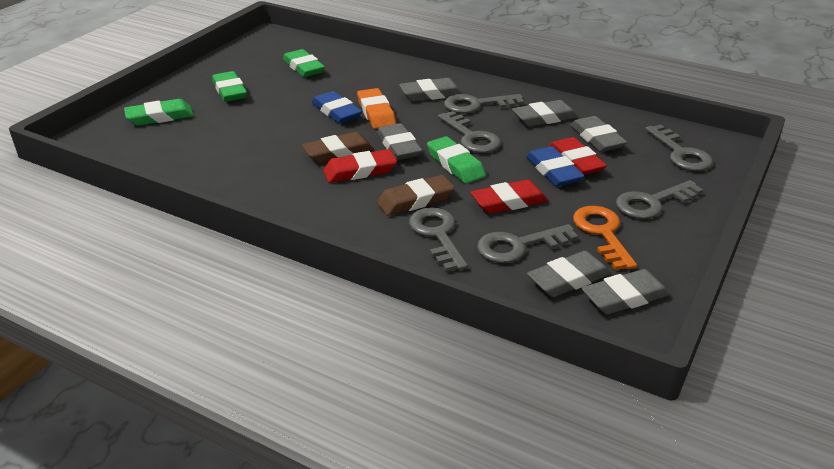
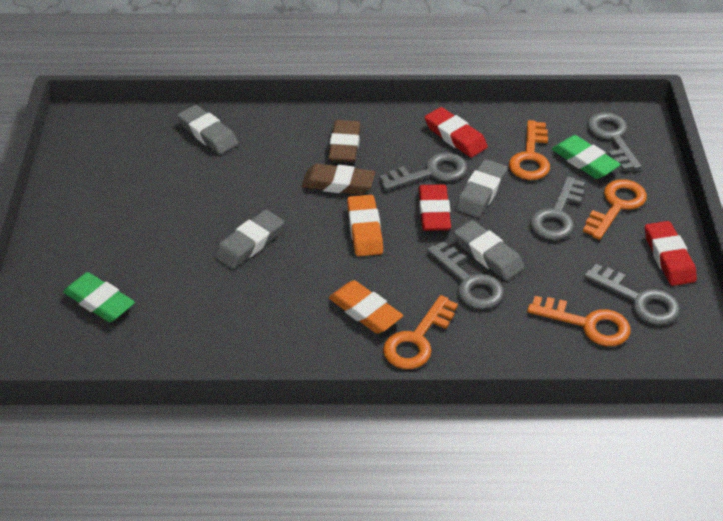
blue eraser: 2 -> 0
green eraser: 4 -> 2
grey eraser: 6 -> 4
grey key: 6 -> 5
orange eraser: 1 -> 2
orange key: 1 -> 4

